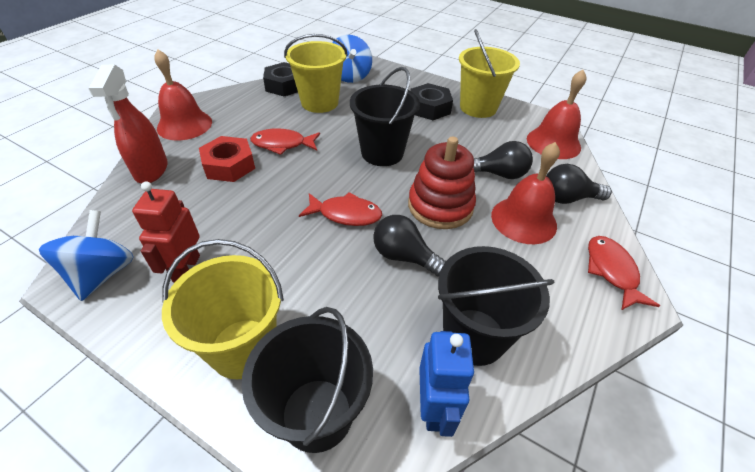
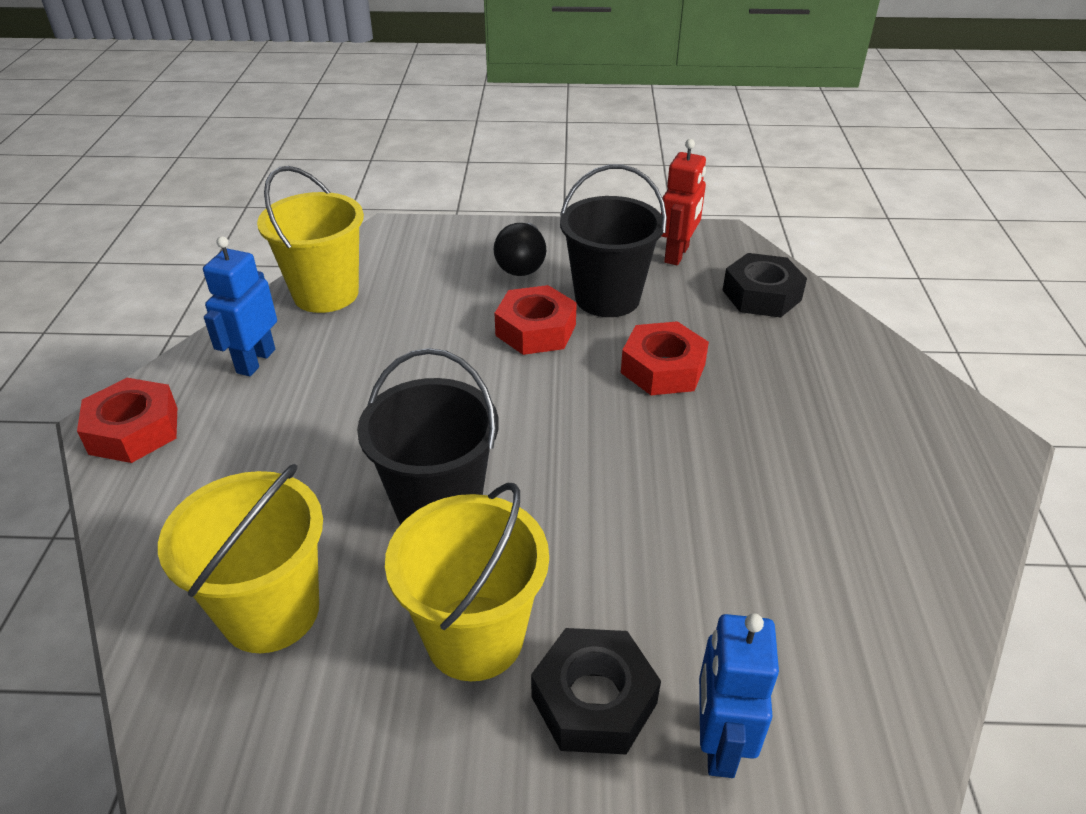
black bucket: 3 -> 2
black light bulb: 3 -> 1
blue robot: 1 -> 2
blue spinning top: 2 -> 0
red bell: 3 -> 0
red fish: 3 -> 0
red nut: 1 -> 3
red spray bottle: 1 -> 0
red stacking toy: 1 -> 0

